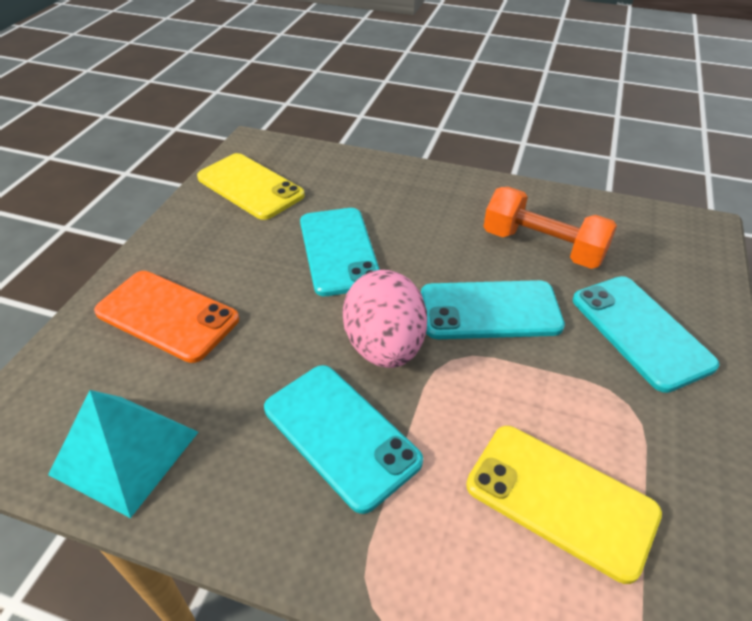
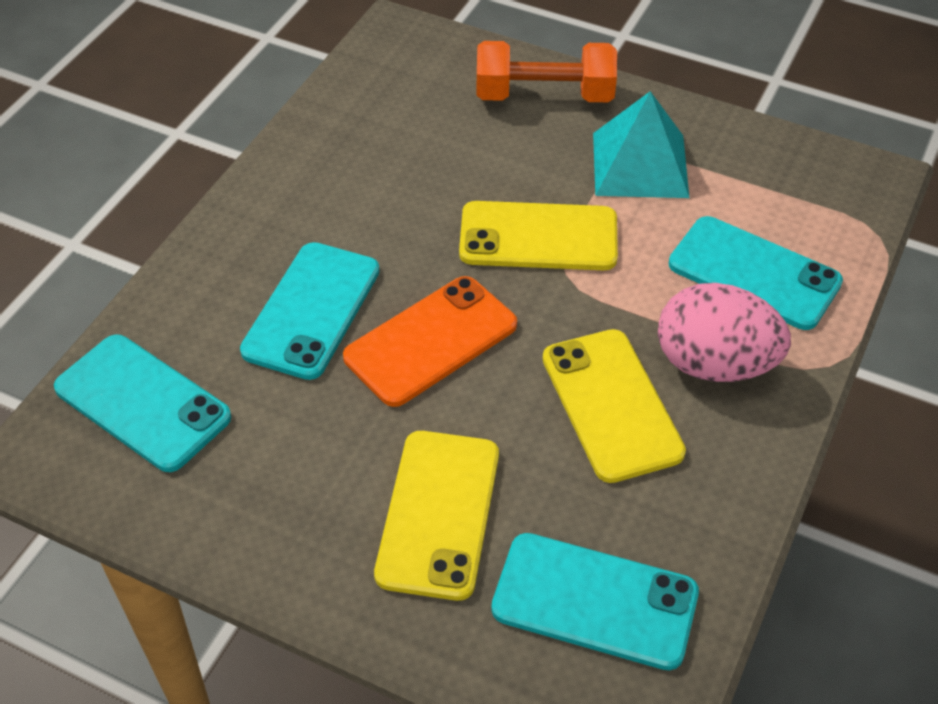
yellow phone: 2 -> 3

